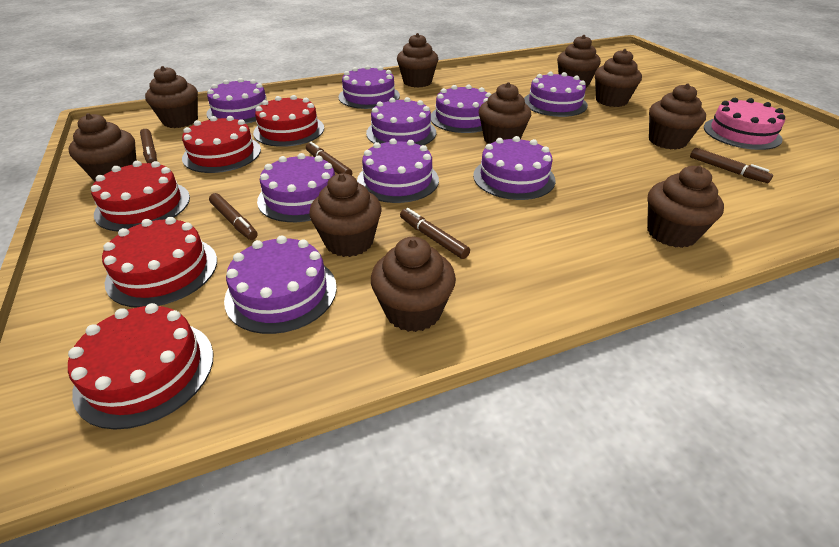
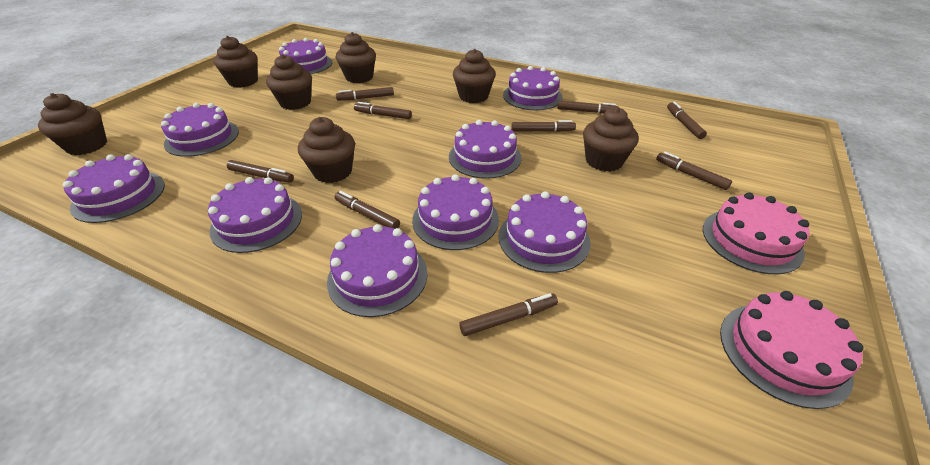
brown cupcake: 10 -> 7
brown marker: 5 -> 9
pink cake: 1 -> 2
red cake: 5 -> 0

